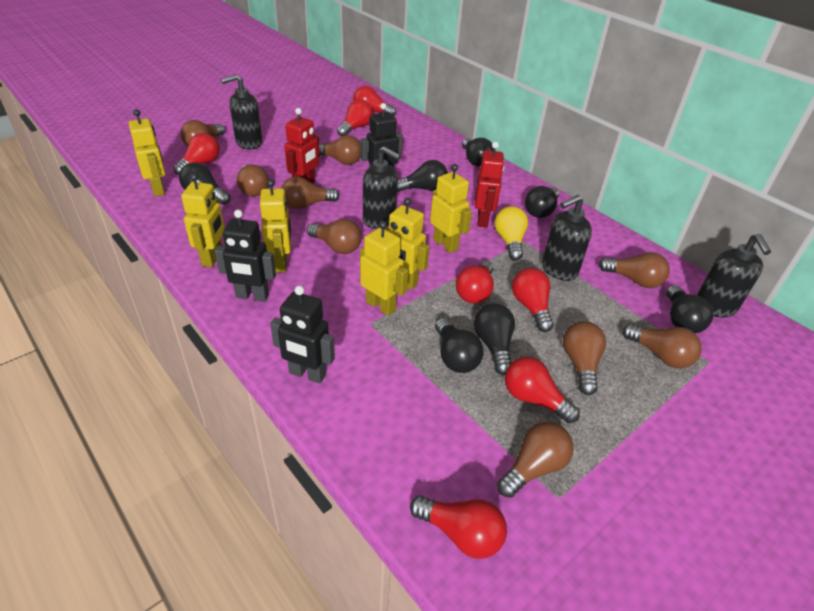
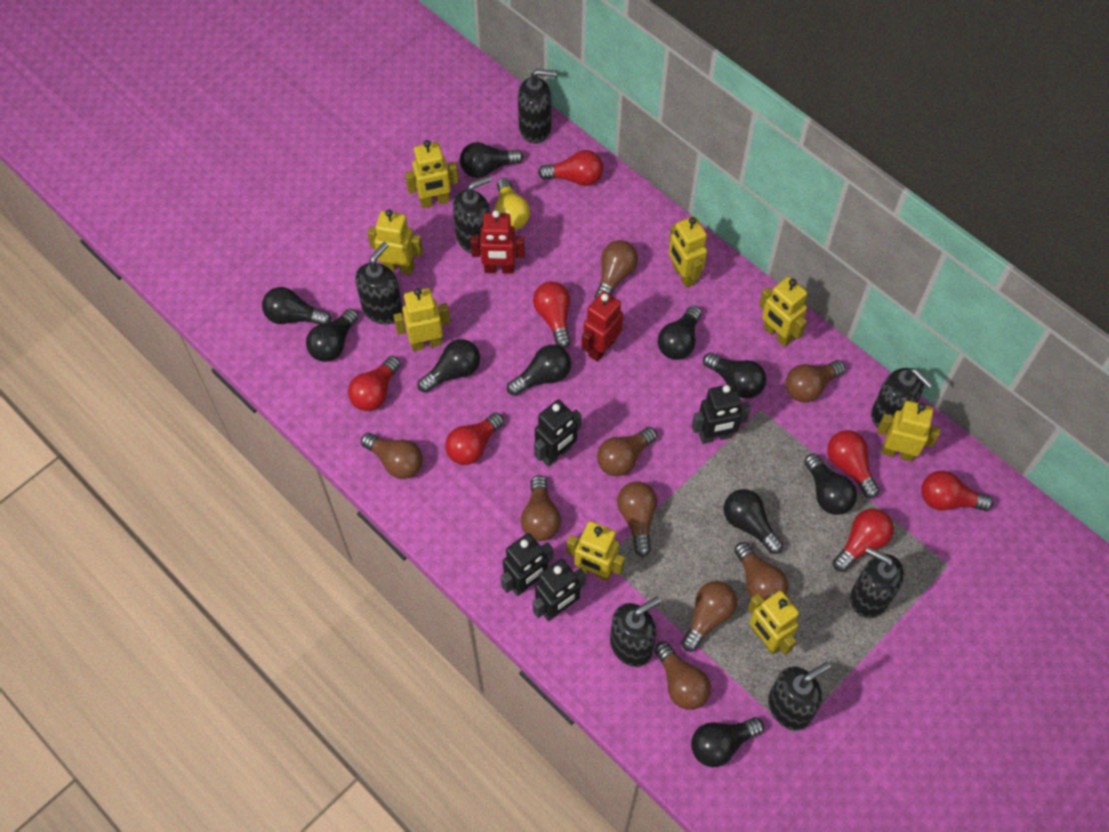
black light bulb: 7 -> 10
black robot: 3 -> 4
black soap dispenser: 4 -> 7
yellow robot: 6 -> 8

